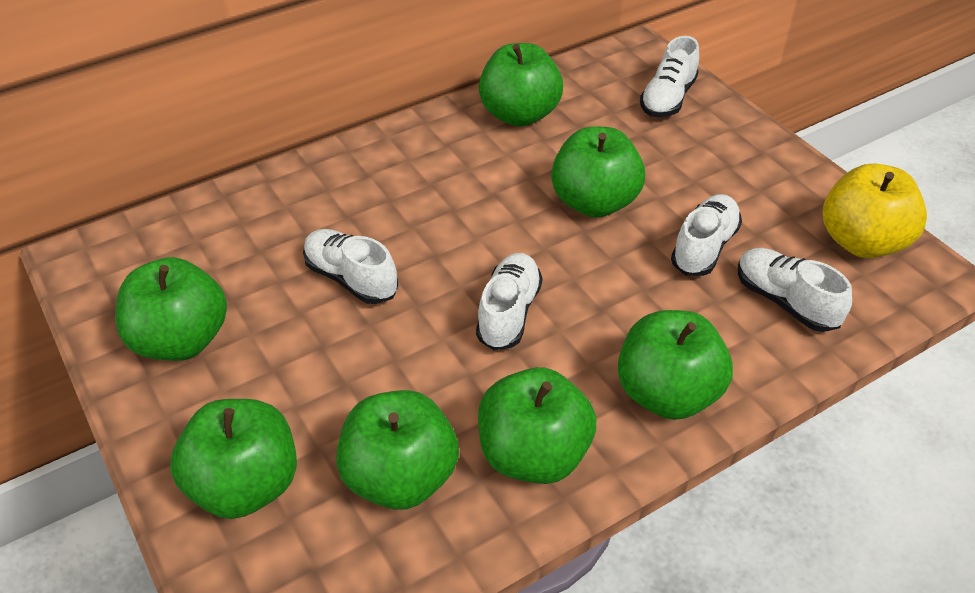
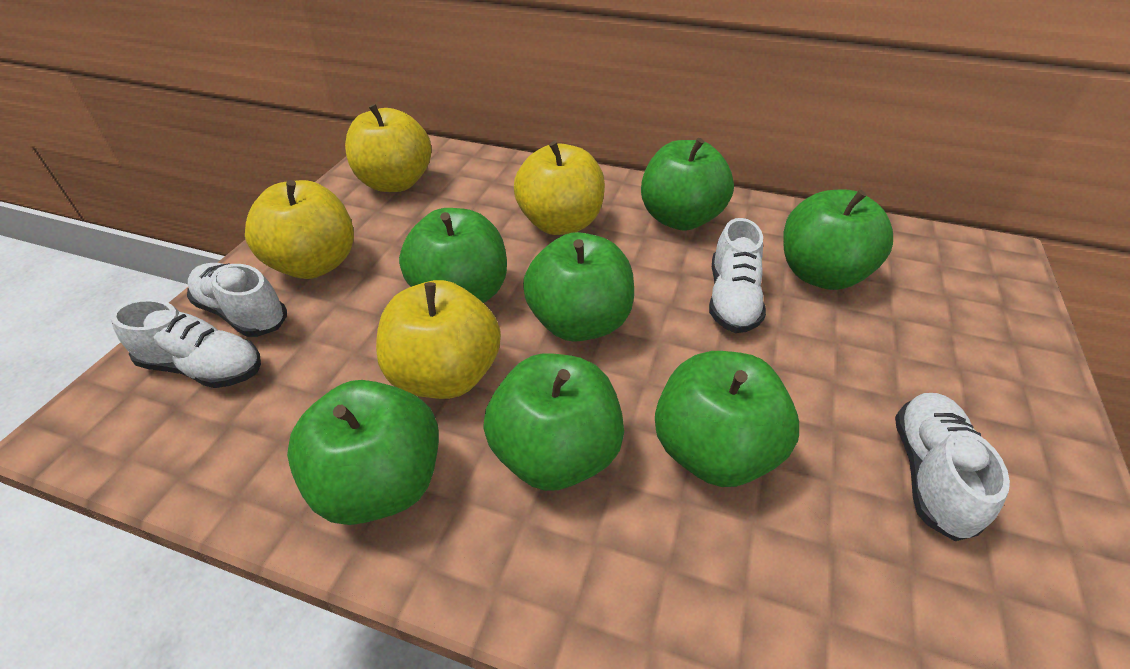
white shoe: 5 -> 4
yellow apple: 1 -> 4

